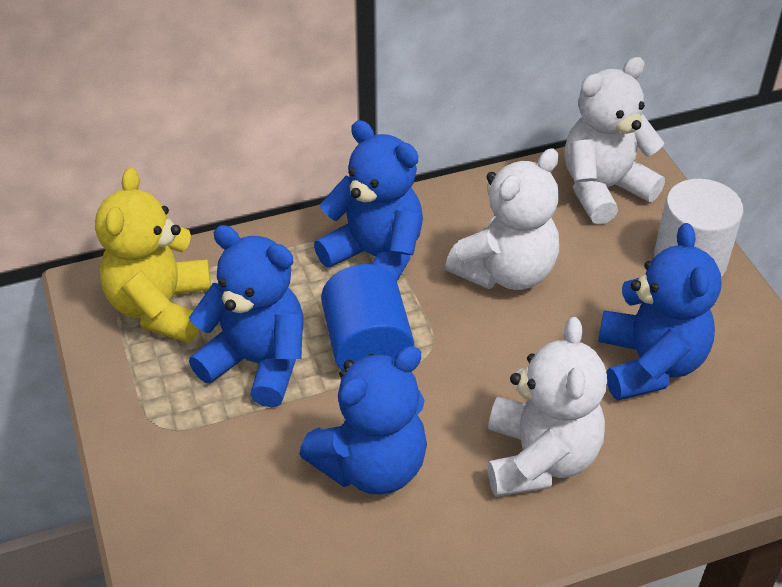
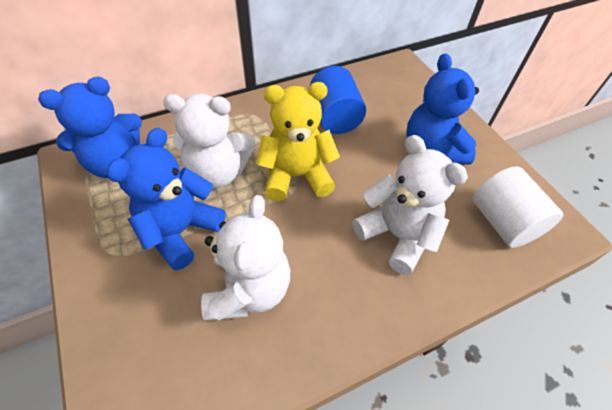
blue teddy bear: 4 -> 3

